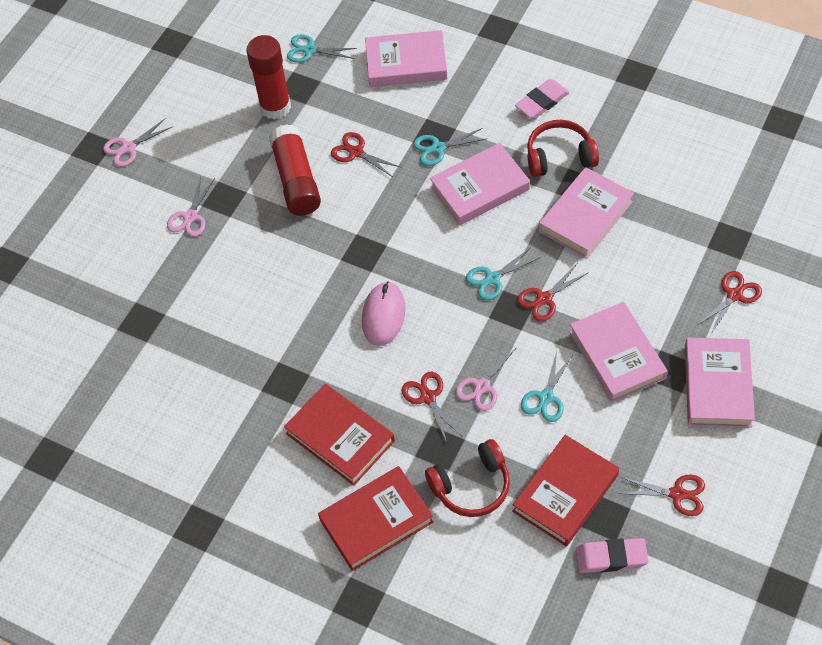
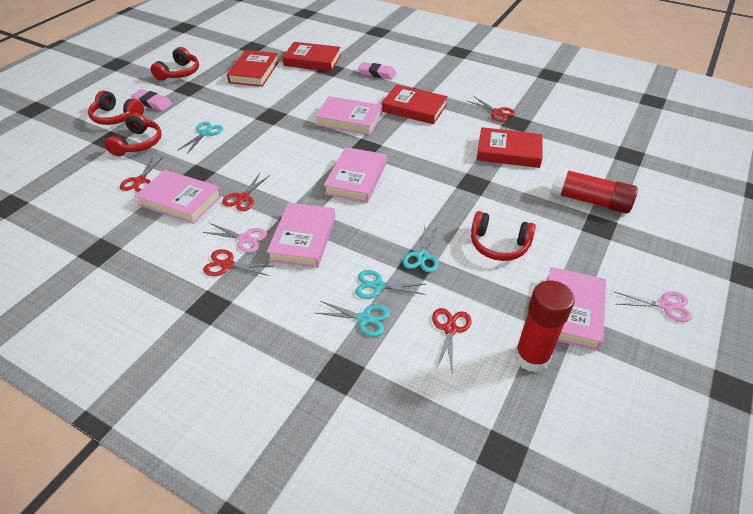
pink mouse: 1 -> 0
pink scissors: 3 -> 2
red book: 3 -> 4
red headphones: 2 -> 4

